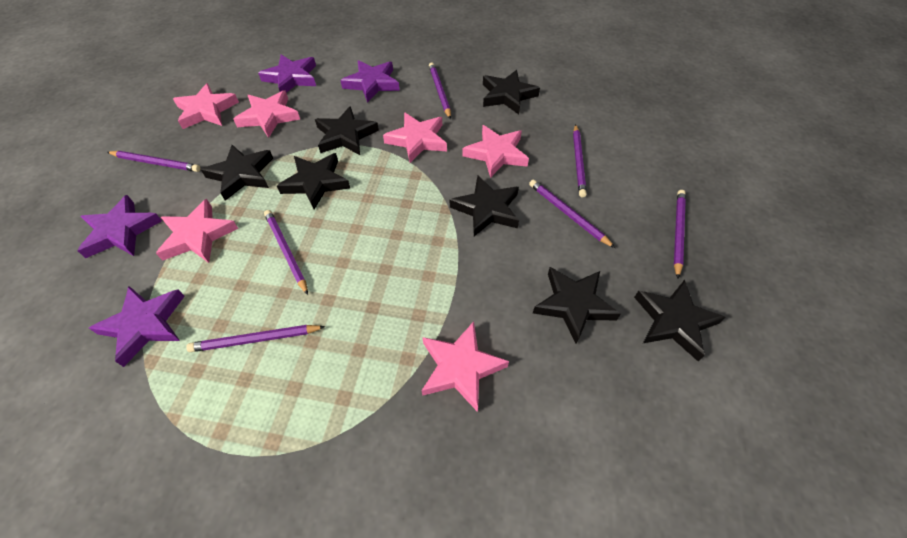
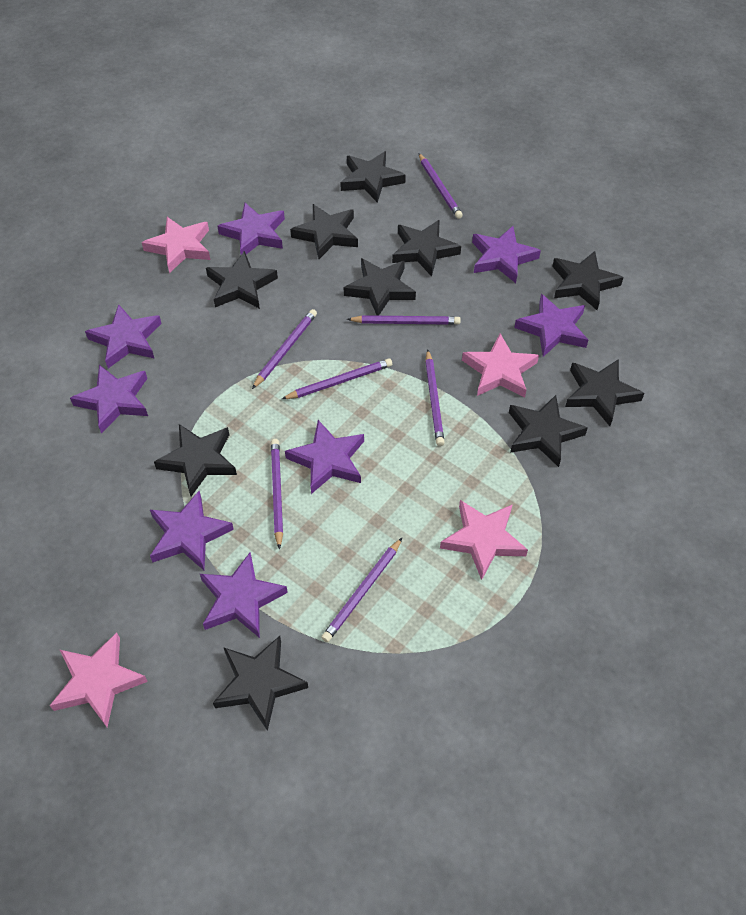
black star: 7 -> 10
pink star: 6 -> 4
purple star: 4 -> 8

